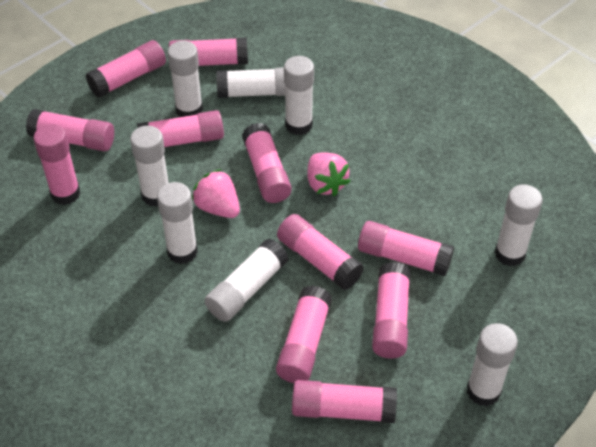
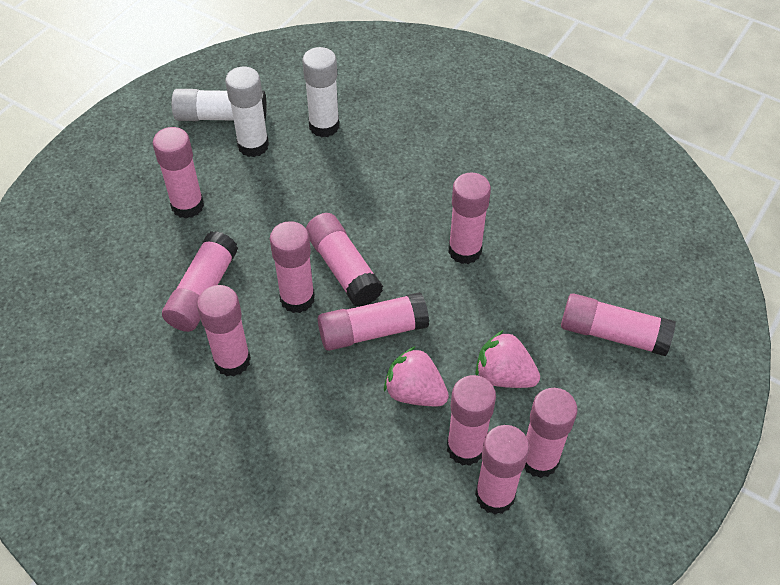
white glue stick: 8 -> 3

